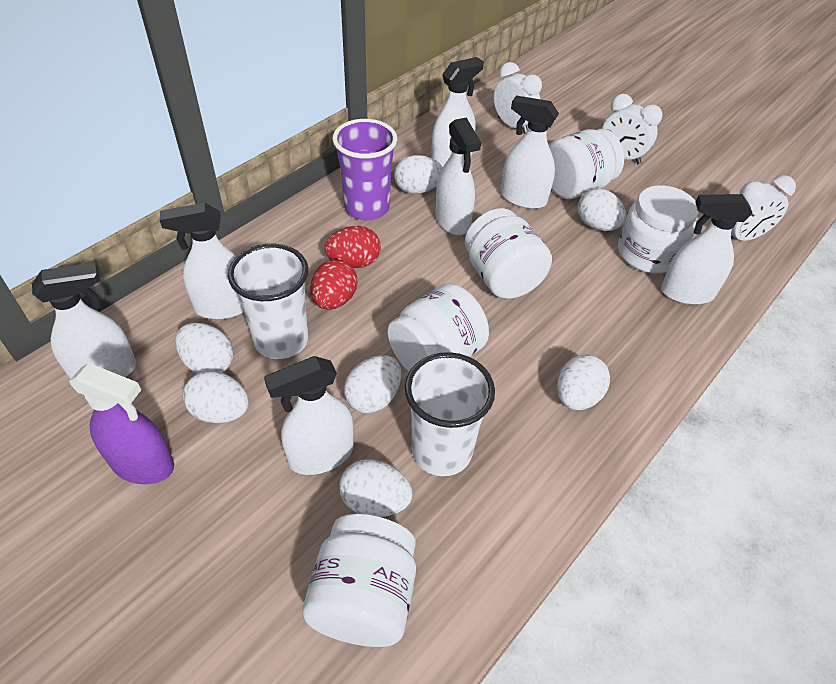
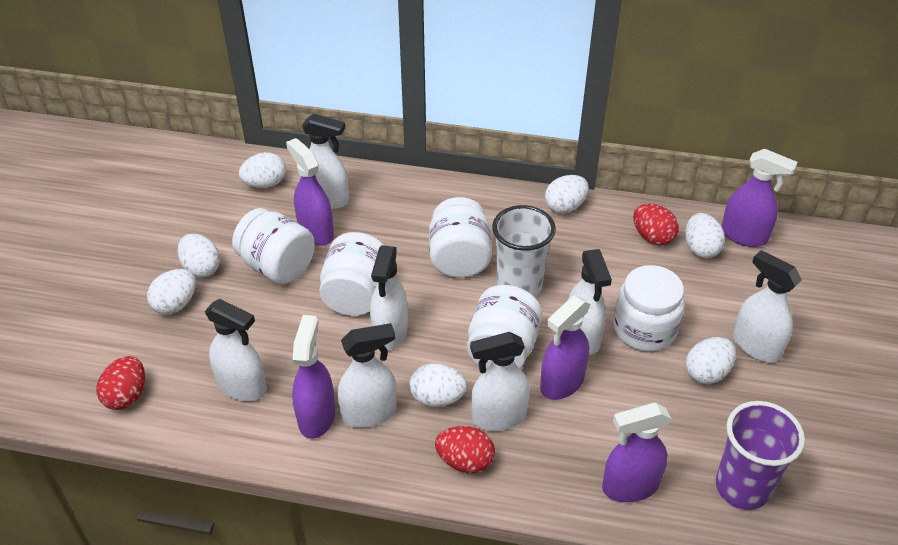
purple spray bottle: 1 -> 5
red egg: 2 -> 3
white clock: 3 -> 0
white cup: 2 -> 1

